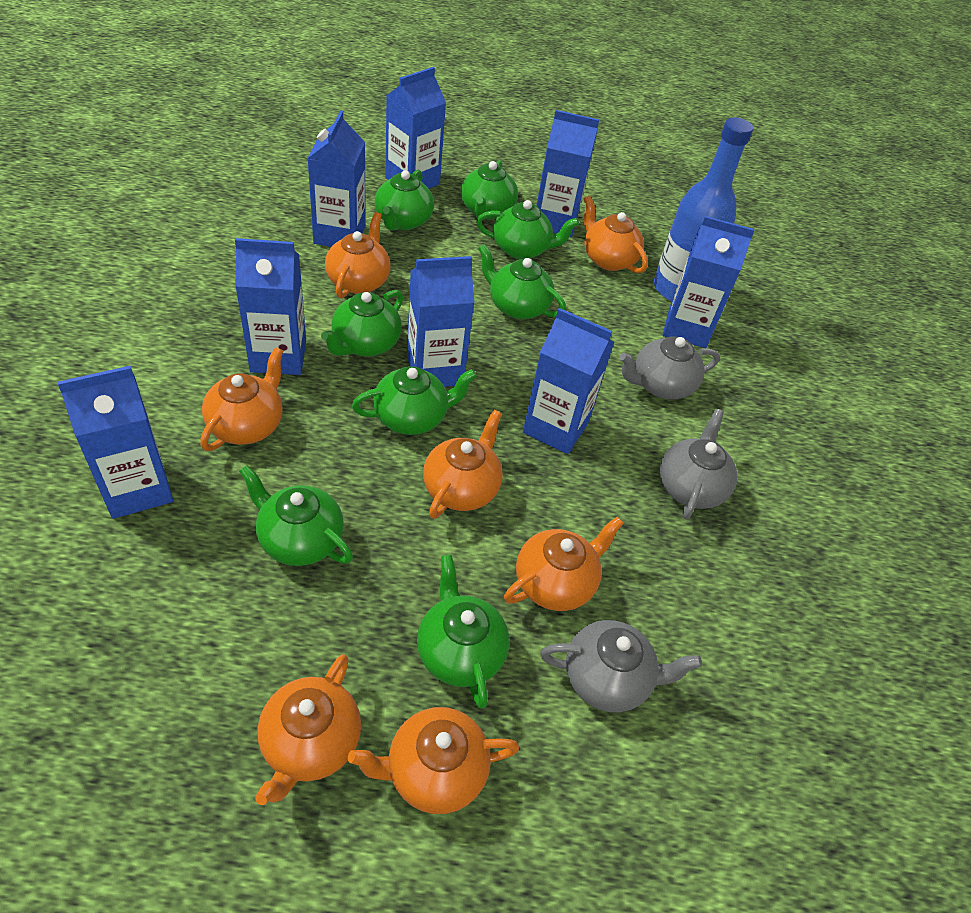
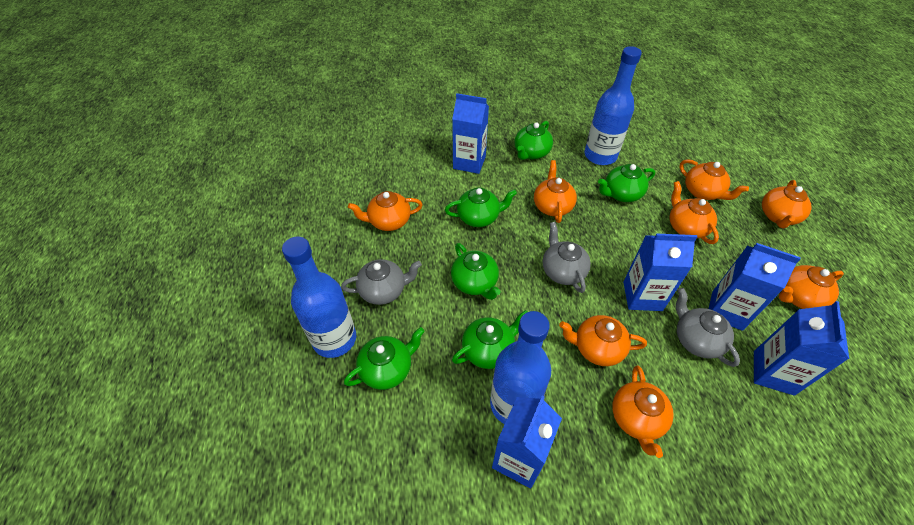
blue bottle: 1 -> 3
blue carton: 8 -> 5
green teapot: 8 -> 6
orange teapot: 7 -> 8

